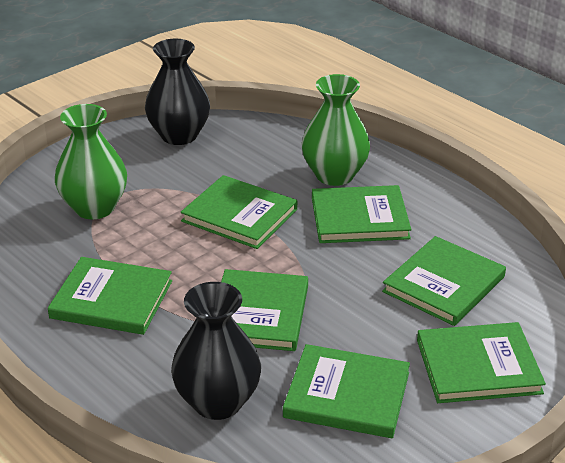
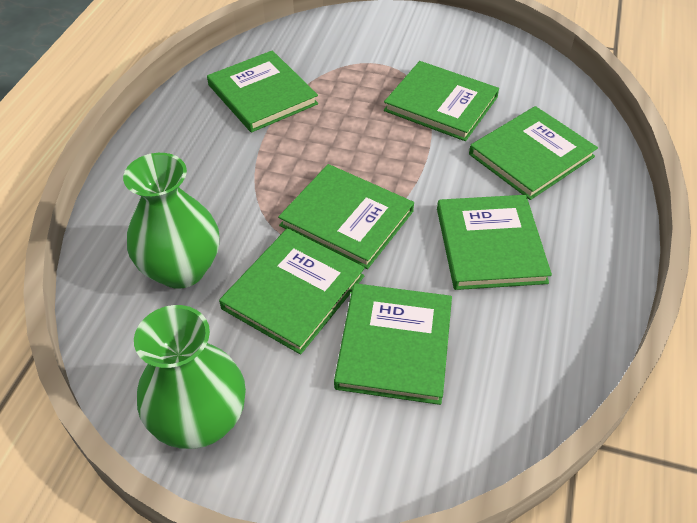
black vase: 2 -> 0

